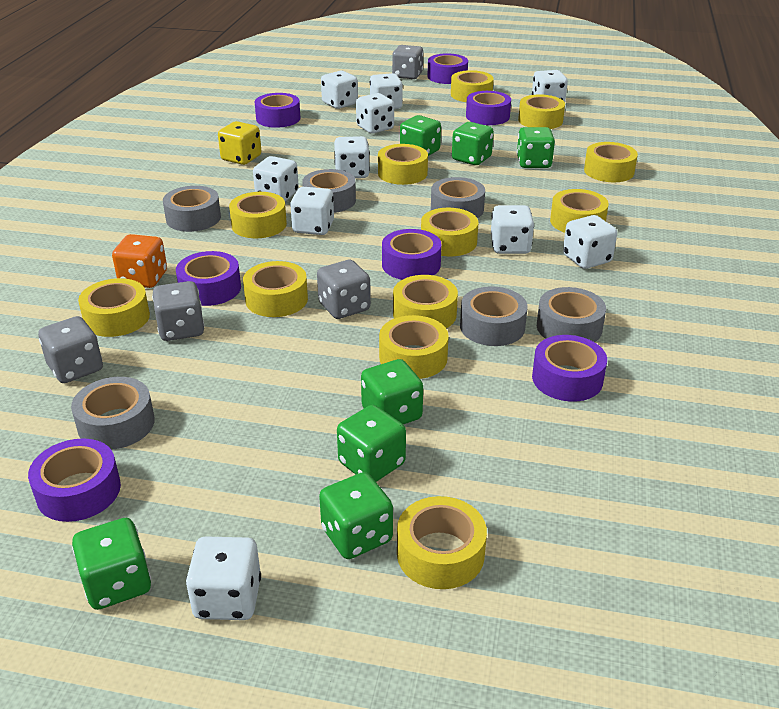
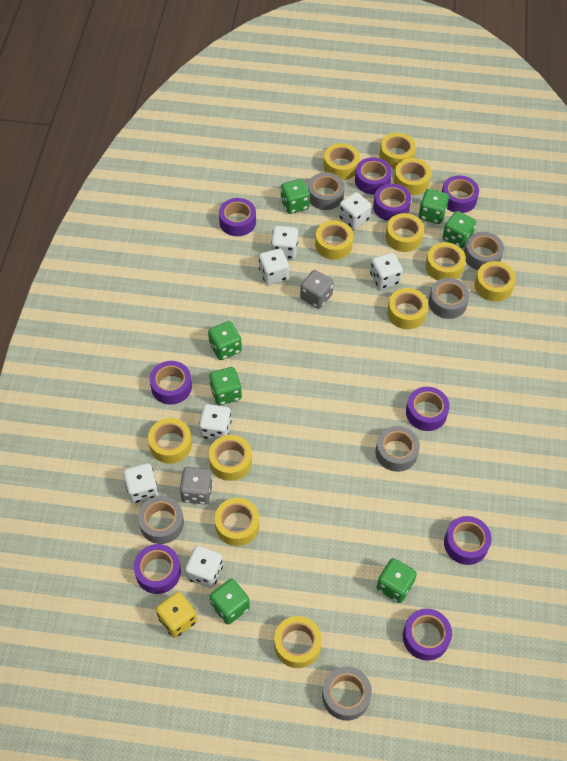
grey dice: 4 -> 2
orange dice: 1 -> 0
purple tape: 7 -> 9
white dice: 10 -> 7

